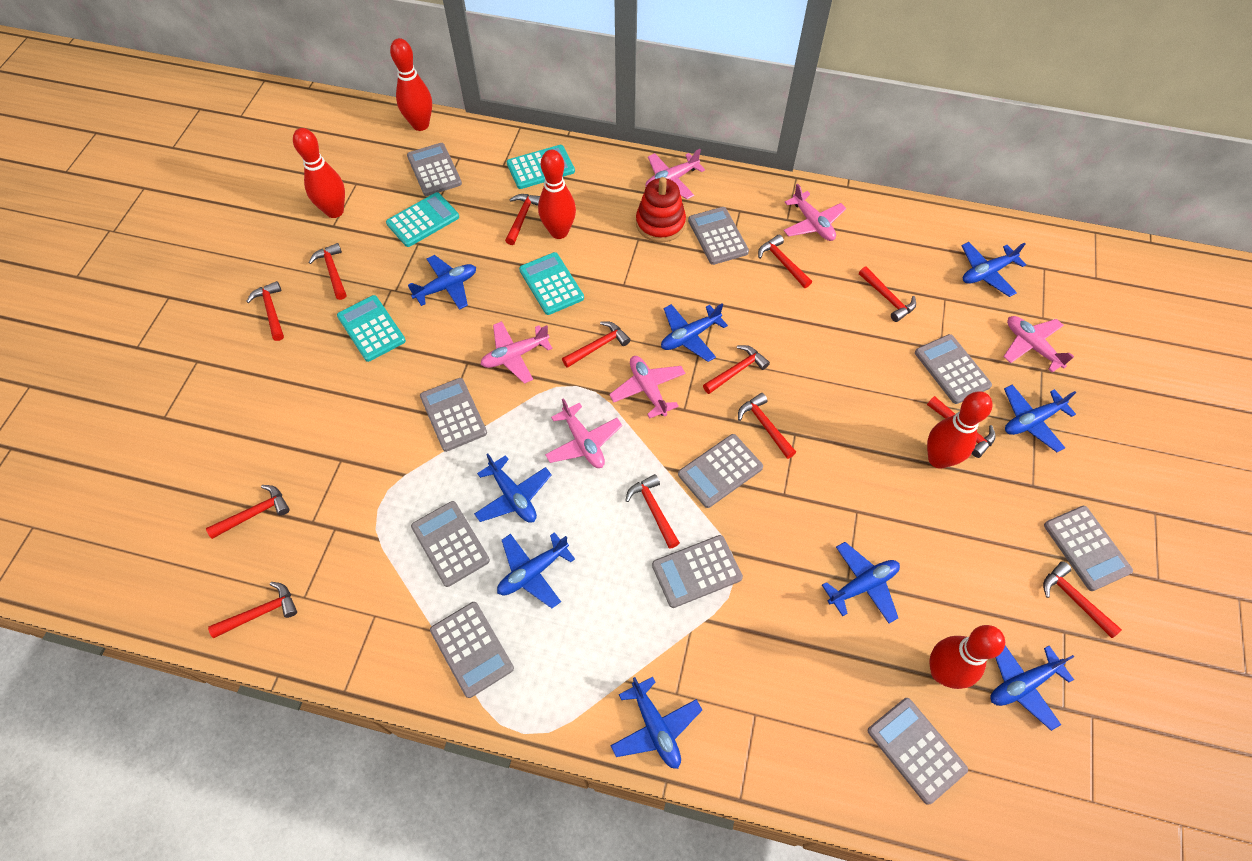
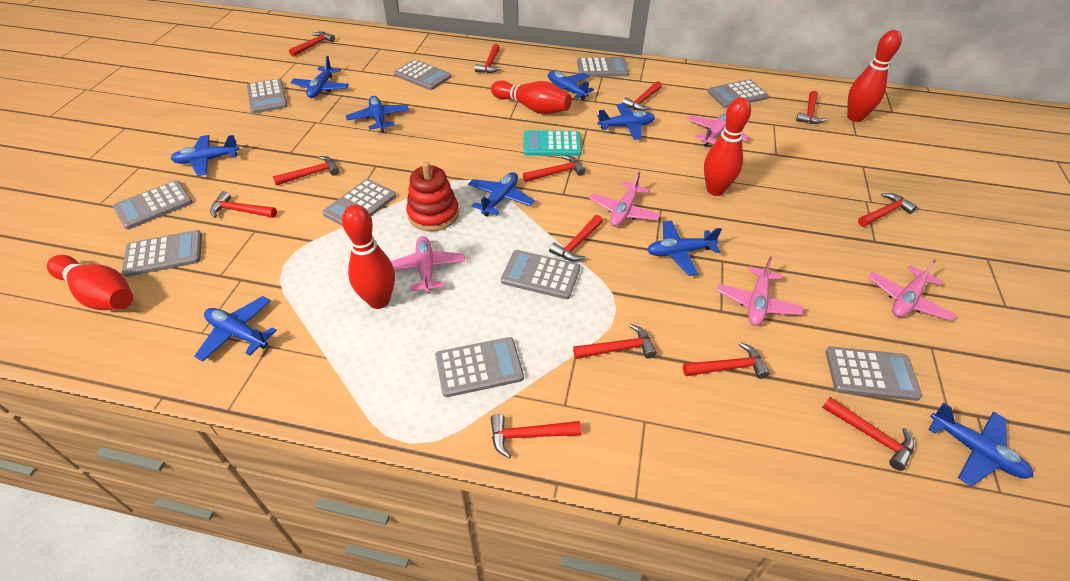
pink plane: 6 -> 5
turquoise calculator: 4 -> 1

